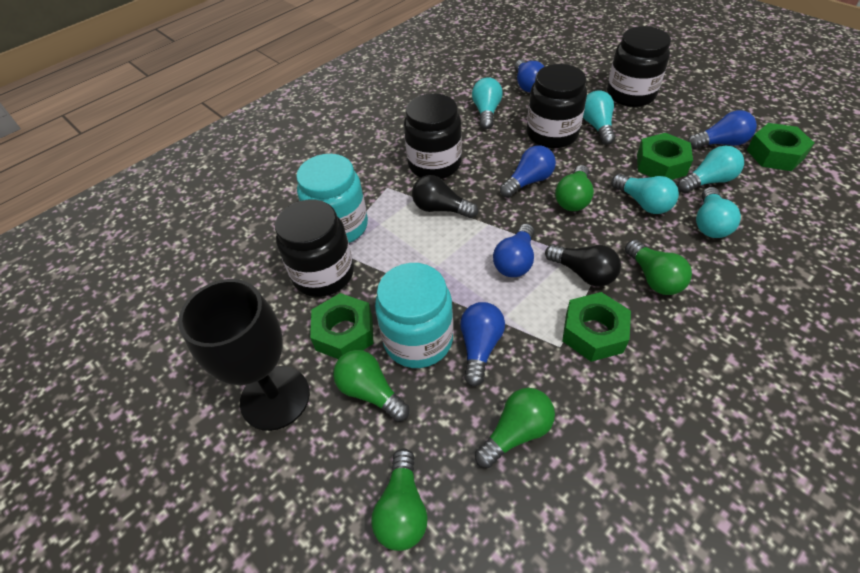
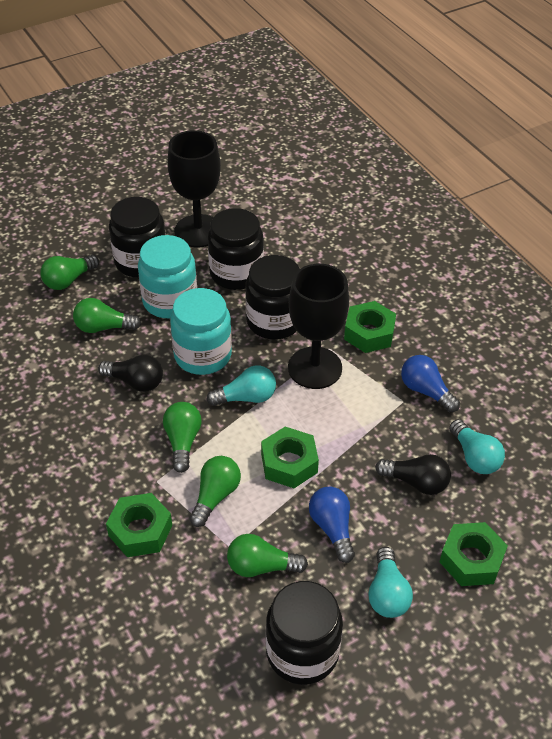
black goblet: 1 -> 2
blue light bulb: 5 -> 2
turquoise light bulb: 5 -> 3

